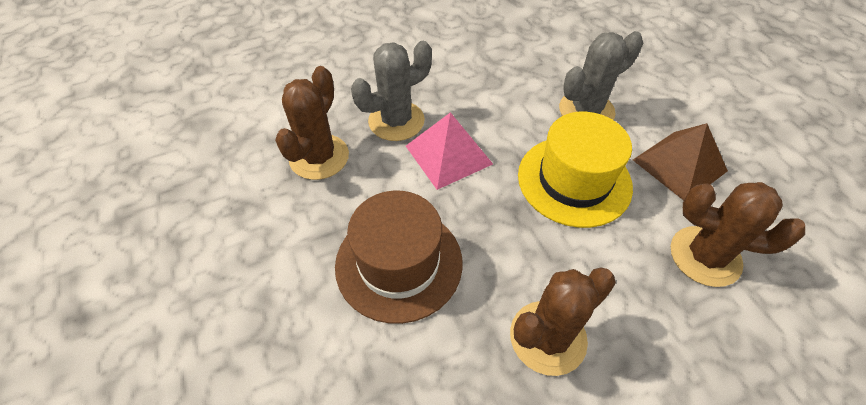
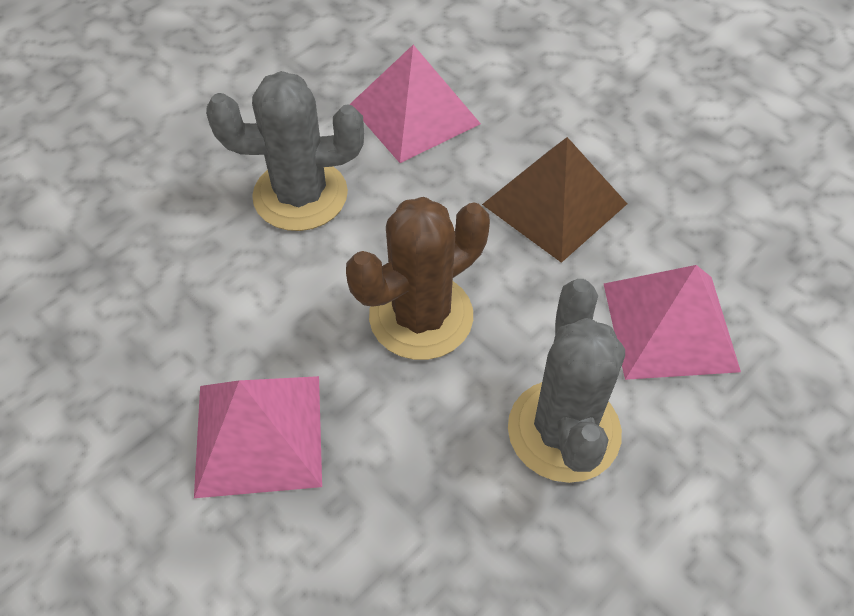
brown cactus: 3 -> 1
brown hat: 1 -> 0
pink pyramid: 1 -> 3
yellow hat: 1 -> 0

